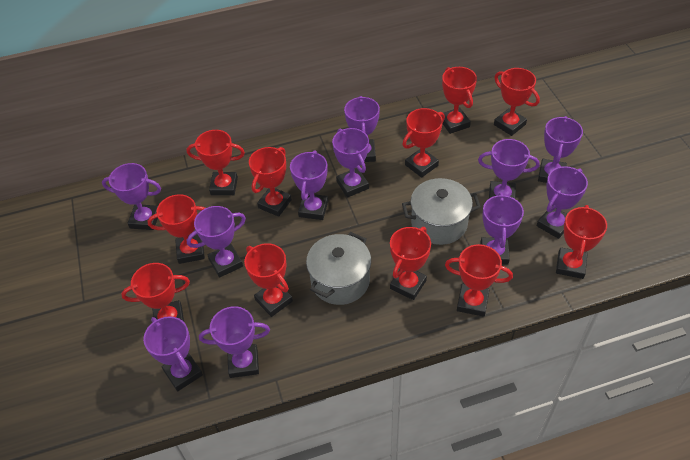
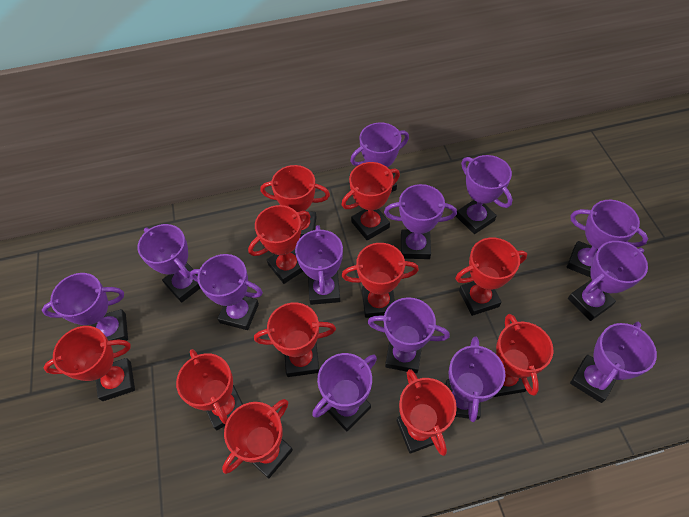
grey pot: 2 -> 0
purple trophy: 11 -> 13

